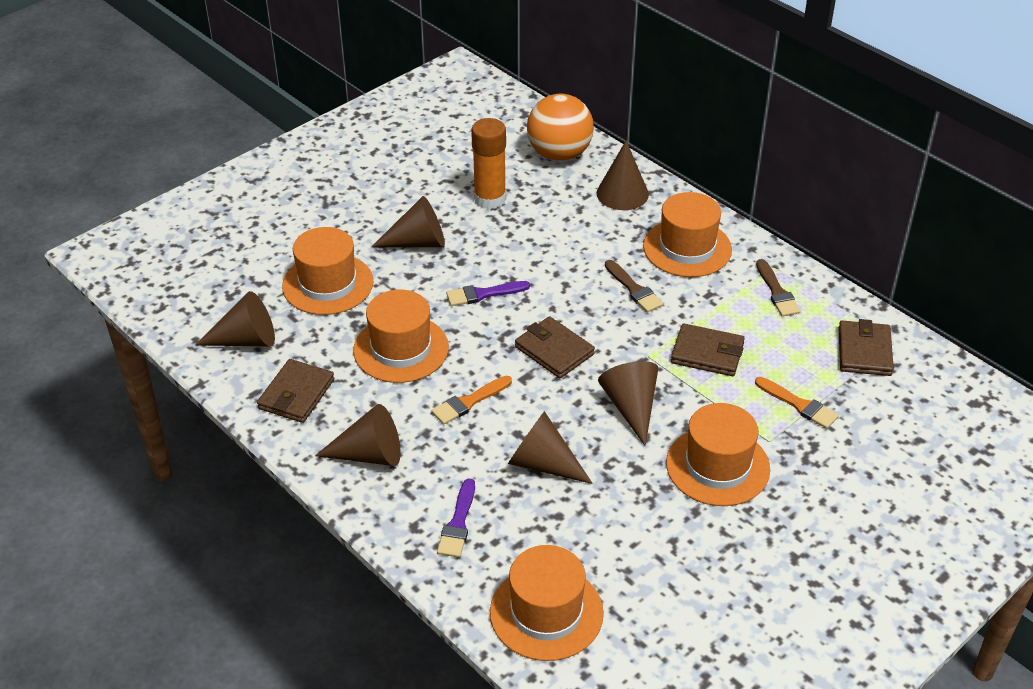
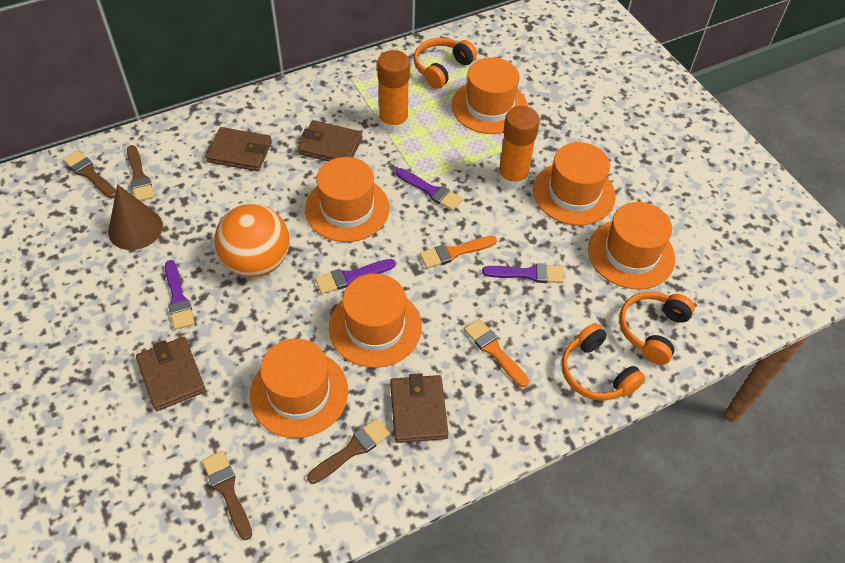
brown brush: 2 -> 4
brown cone: 6 -> 1
orange glue stick: 1 -> 2
orange hat: 5 -> 6
orange headphones: 0 -> 3
purple brush: 2 -> 4

